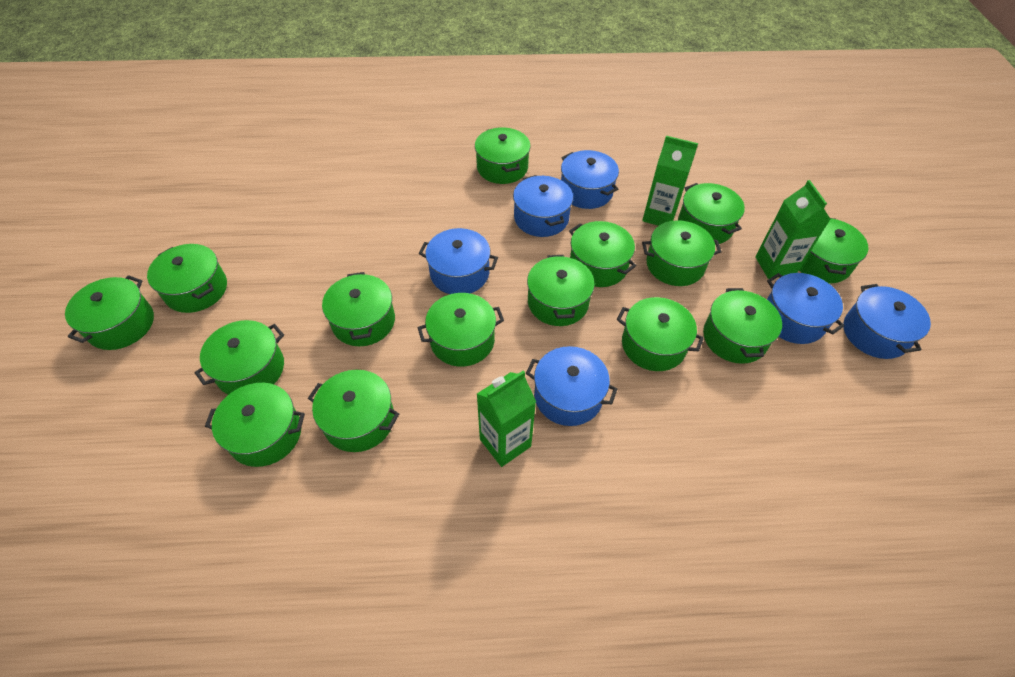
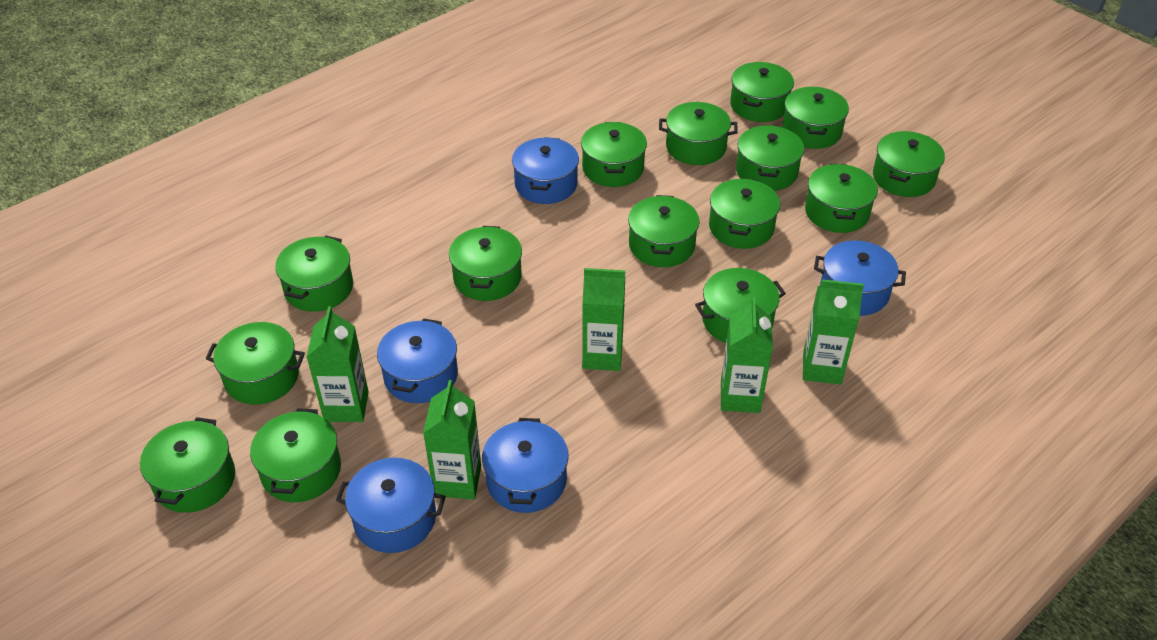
blue pot: 6 -> 5
green carton: 3 -> 5

